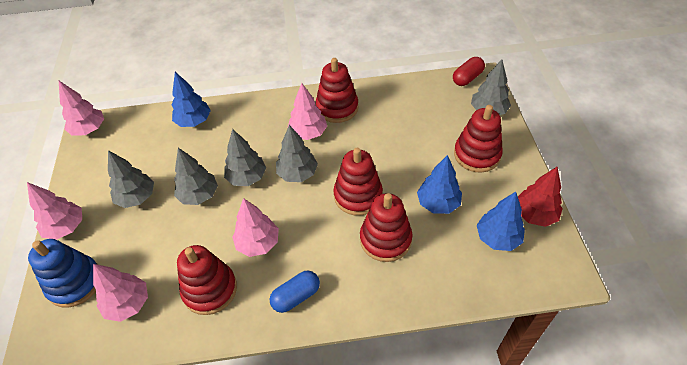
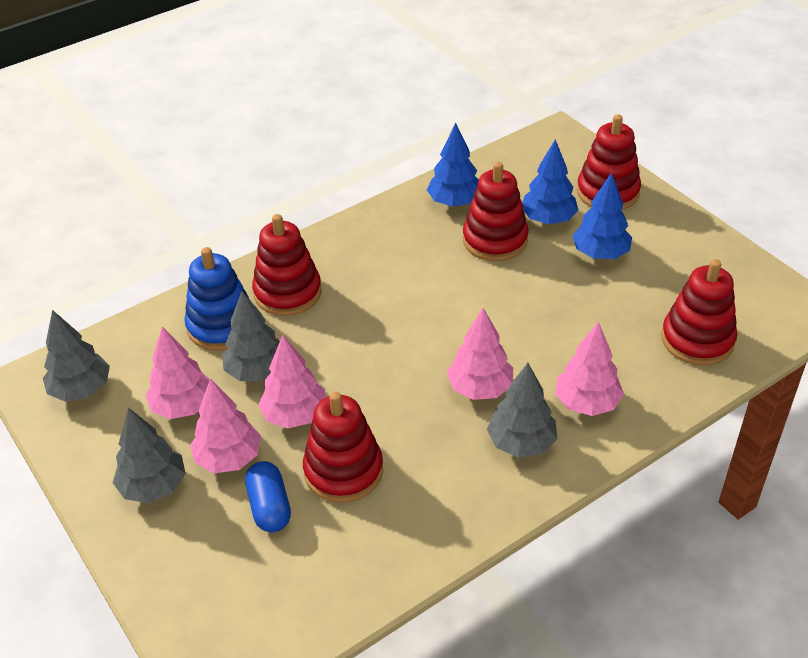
grey tree: 5 -> 4
red capsule: 1 -> 0
red tree: 1 -> 0

